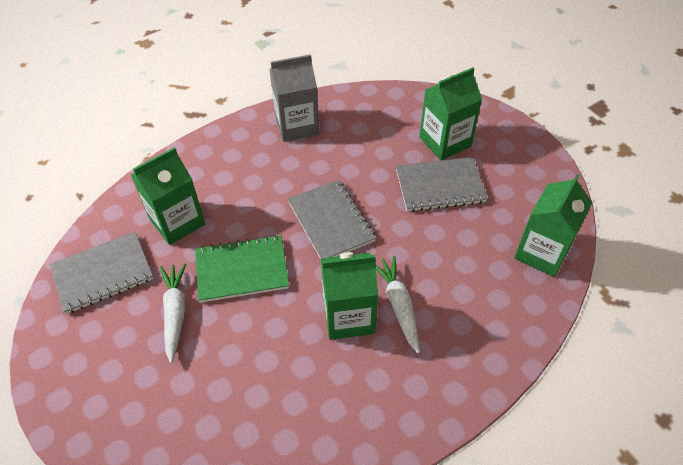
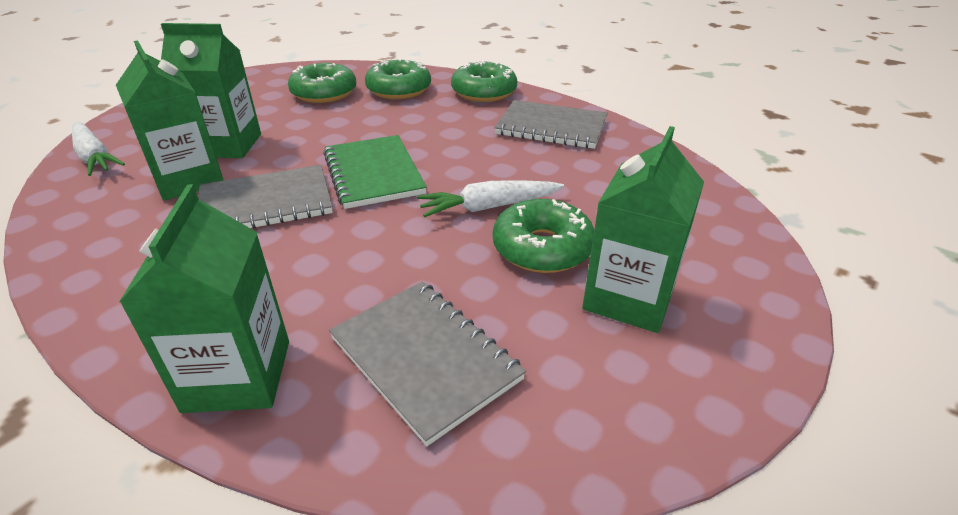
green donut: 0 -> 4
grey carton: 1 -> 0

